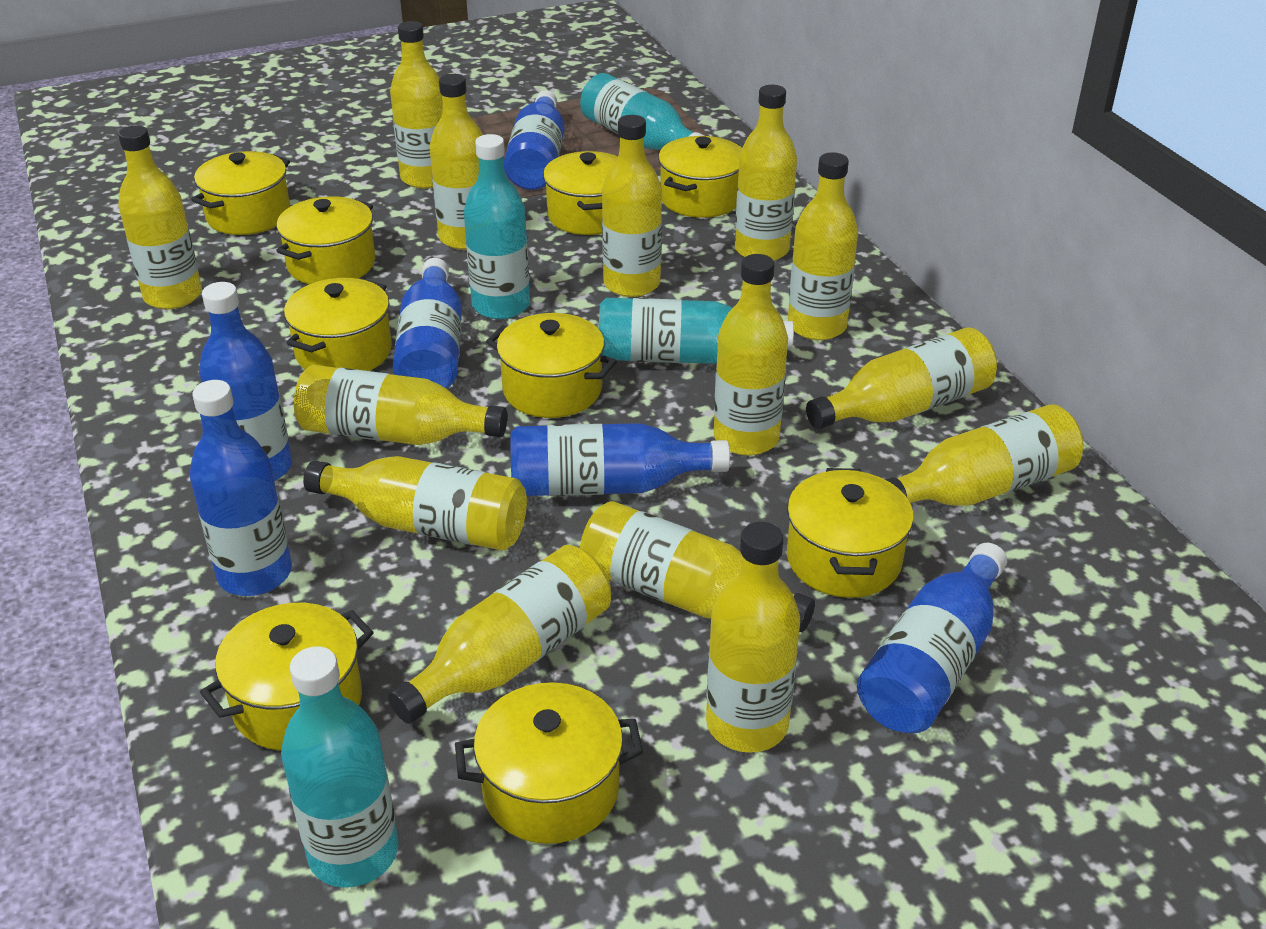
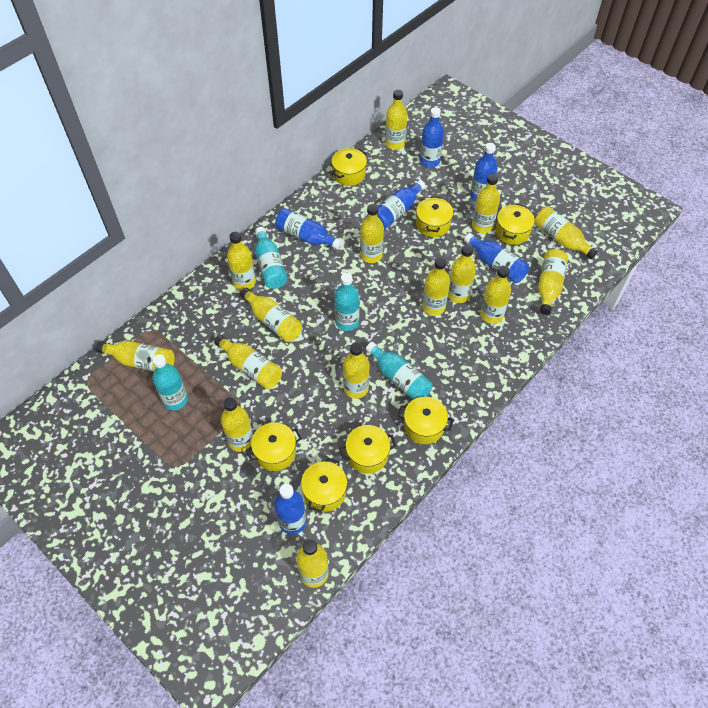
yellow bottle: 14 -> 15
yellow pot: 9 -> 7

